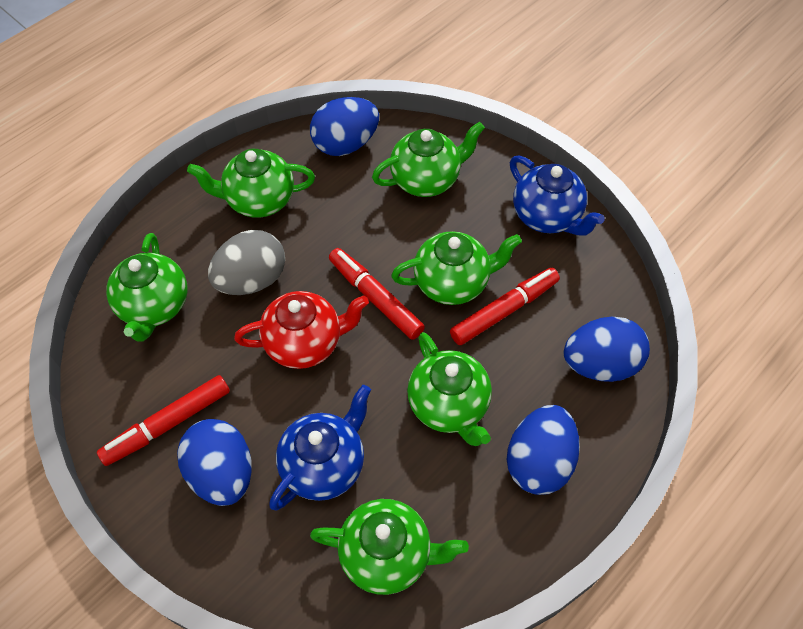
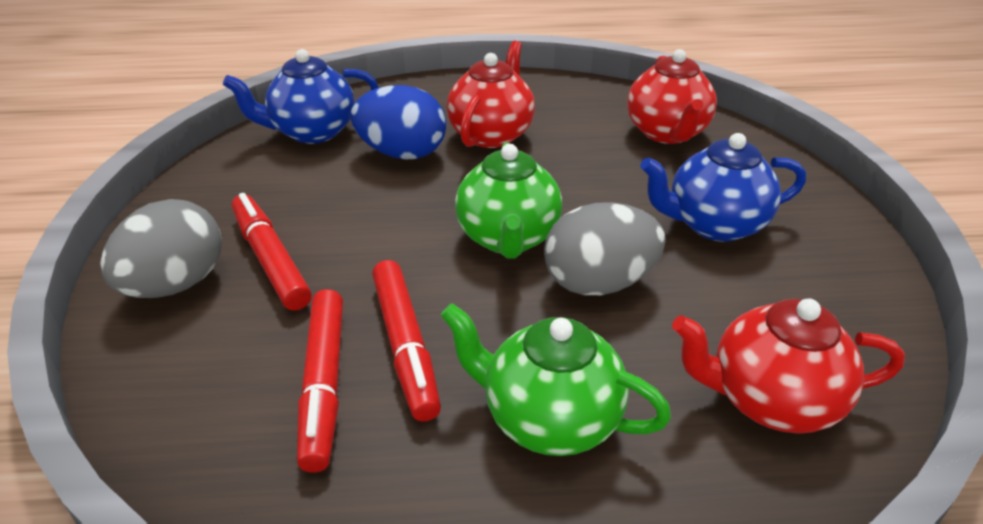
blue egg: 4 -> 1
green teapot: 6 -> 2
grey egg: 1 -> 2
red teapot: 1 -> 3

